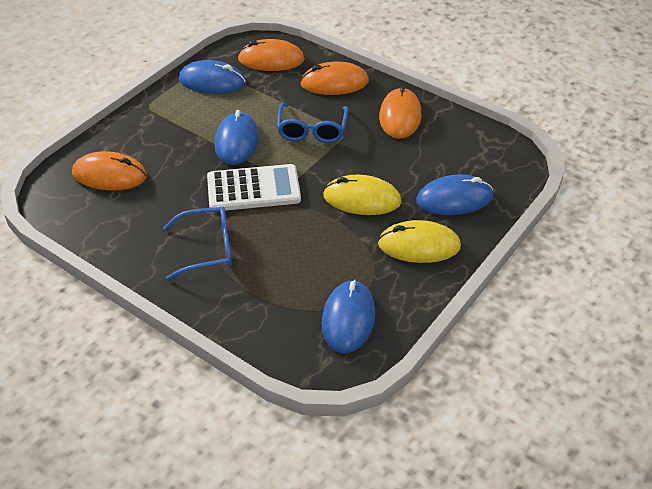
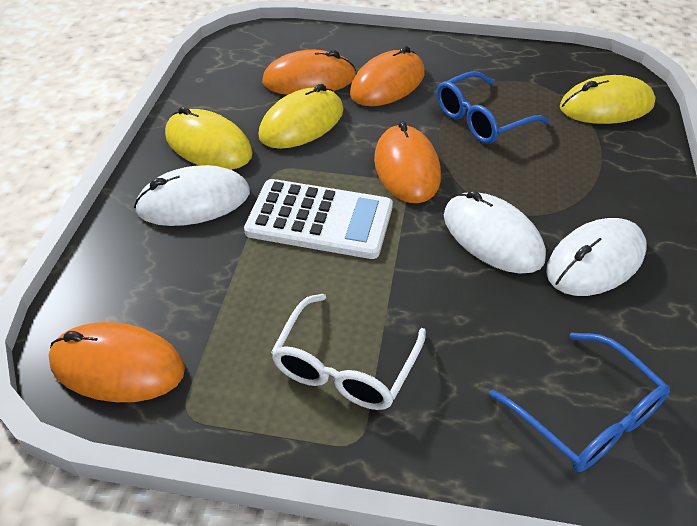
blue mouse: 4 -> 0
white glasses: 0 -> 1
white mouse: 0 -> 3
yellow mouse: 2 -> 3

